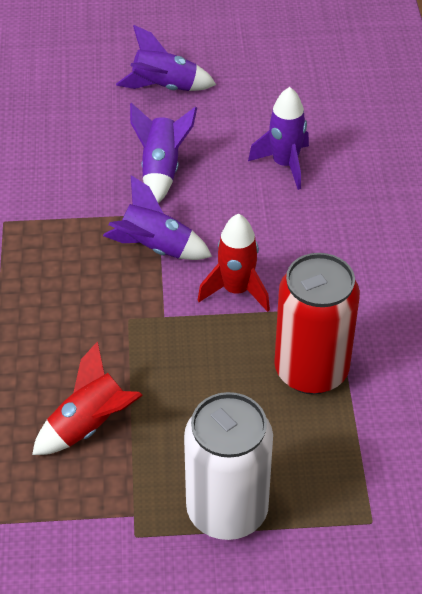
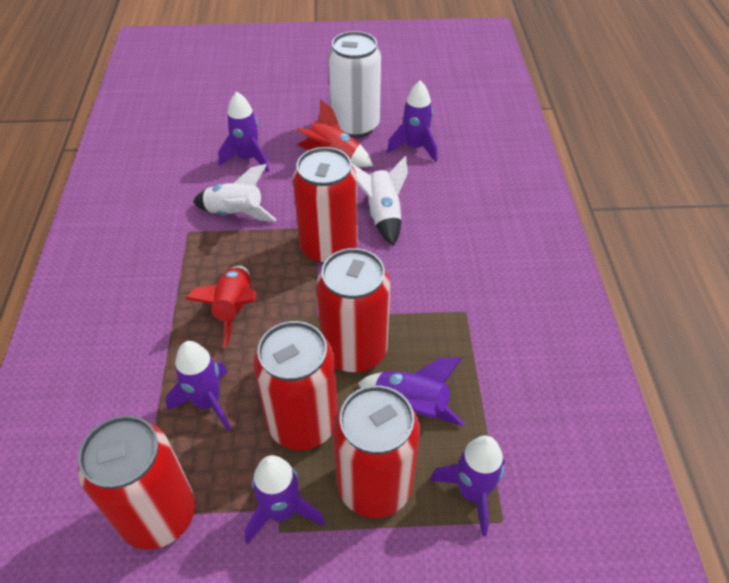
purple rocket: 4 -> 6
red can: 1 -> 5
white rocket: 0 -> 2

